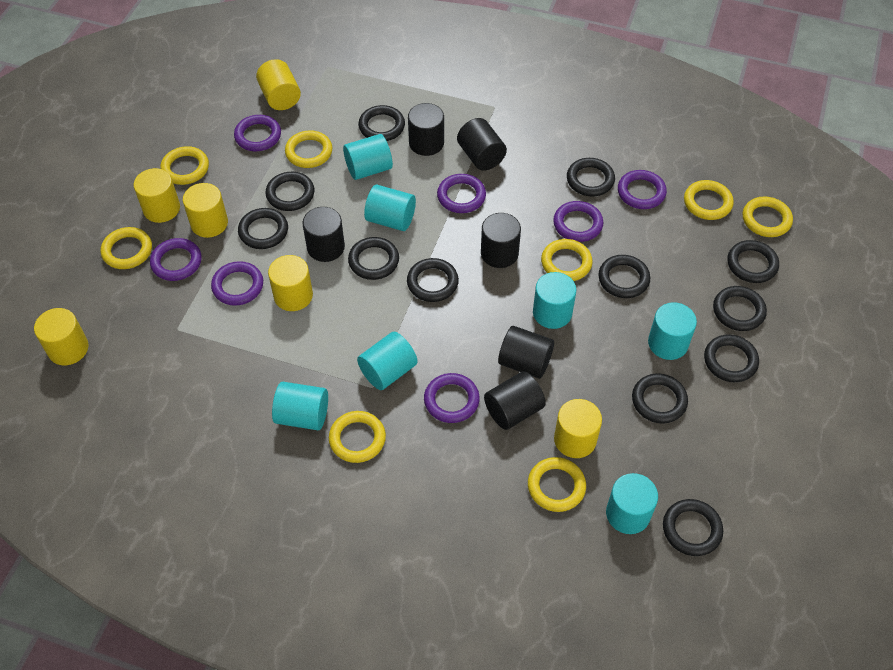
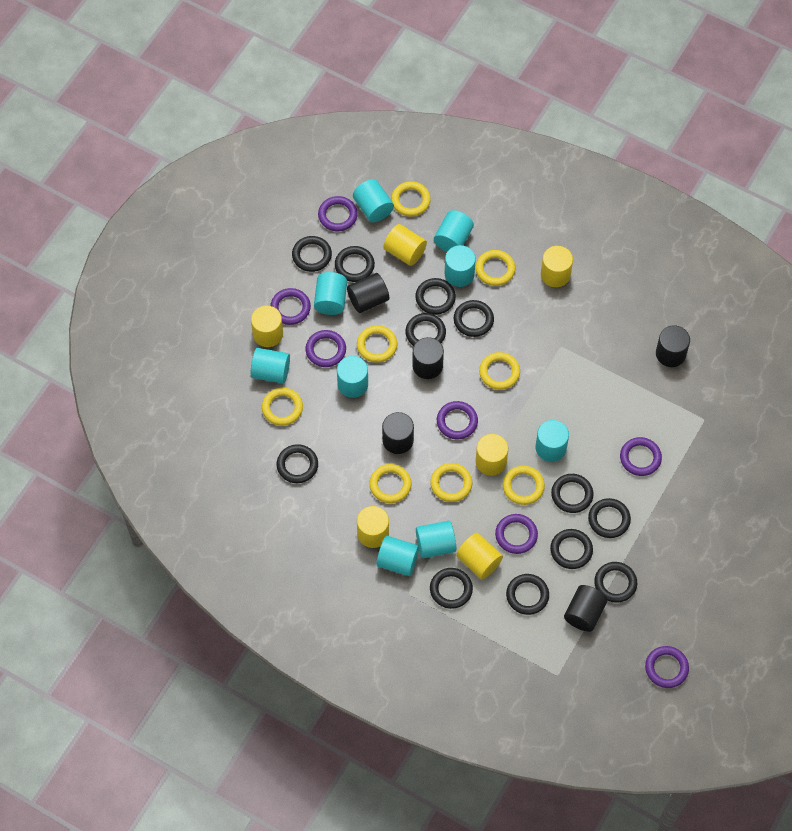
black cylinder: 6 -> 5
turquoise cylinder: 7 -> 9

